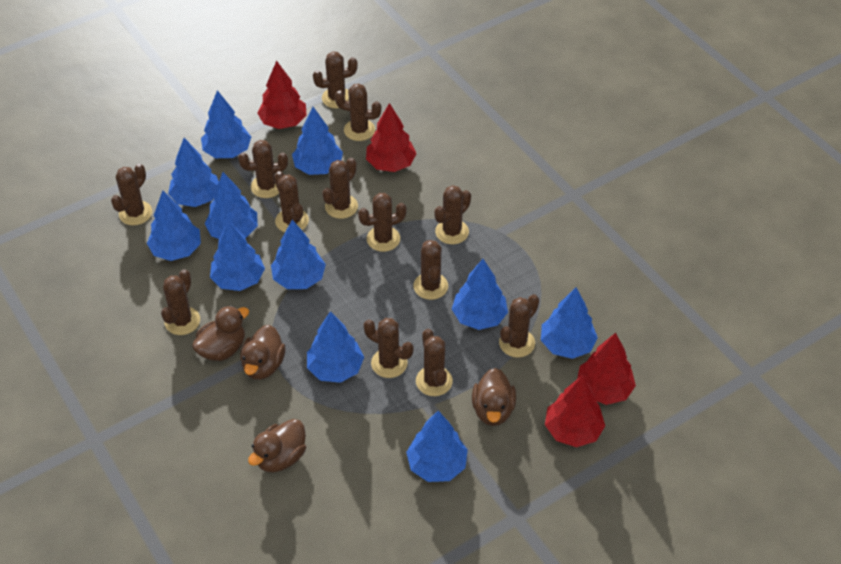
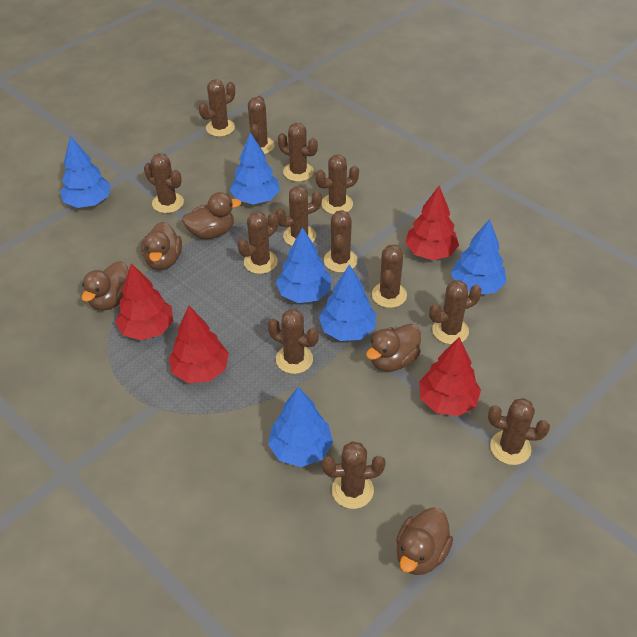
blue tree: 11 -> 6
brown duck: 4 -> 5

